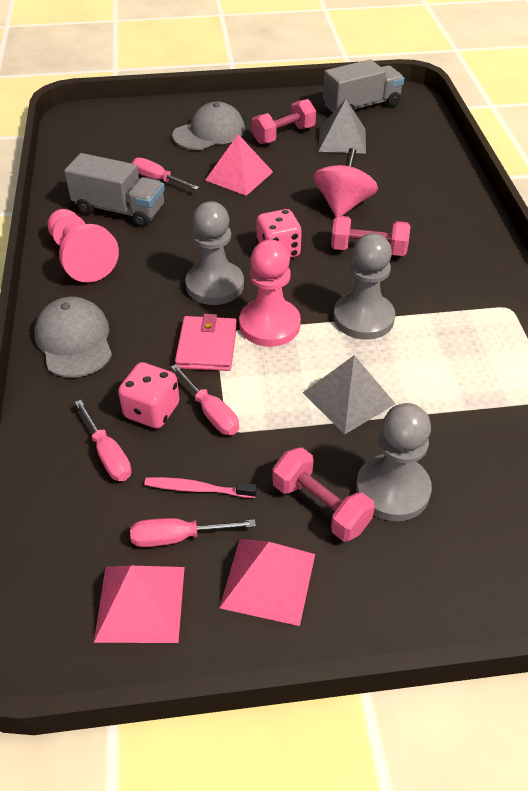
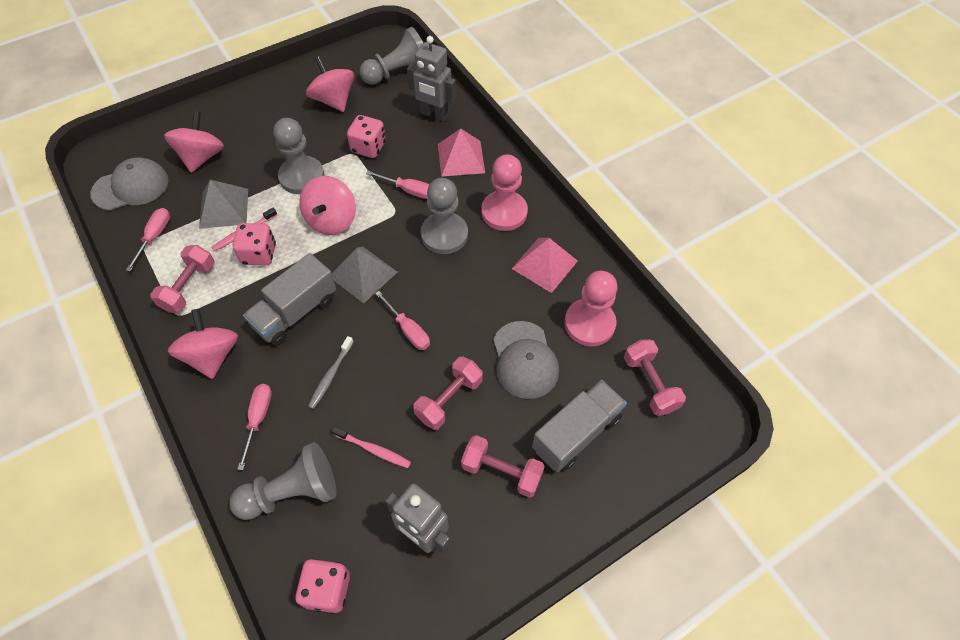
grey pawn: 3 -> 4
grey robot: 0 -> 2
grey toothbrush: 0 -> 1
pink dice: 2 -> 3
pink dumbbell: 3 -> 4
pink pyramid: 3 -> 2
pink spinning top: 1 -> 4
pink toothbrush: 1 -> 2
pink wallet: 1 -> 0

